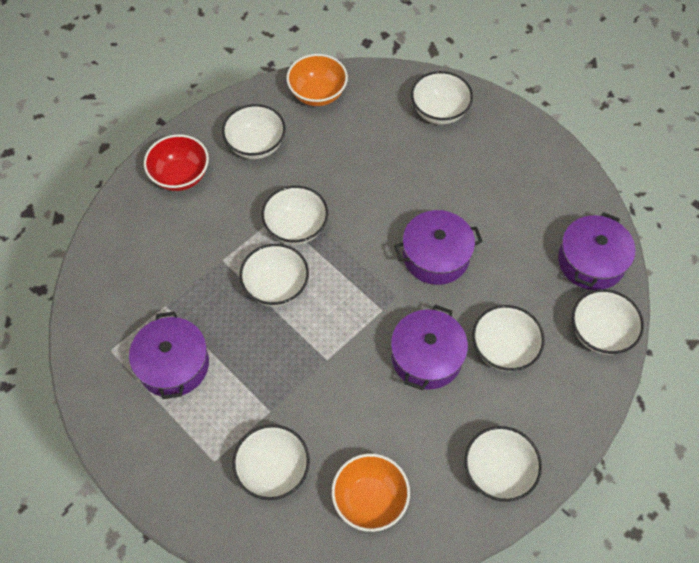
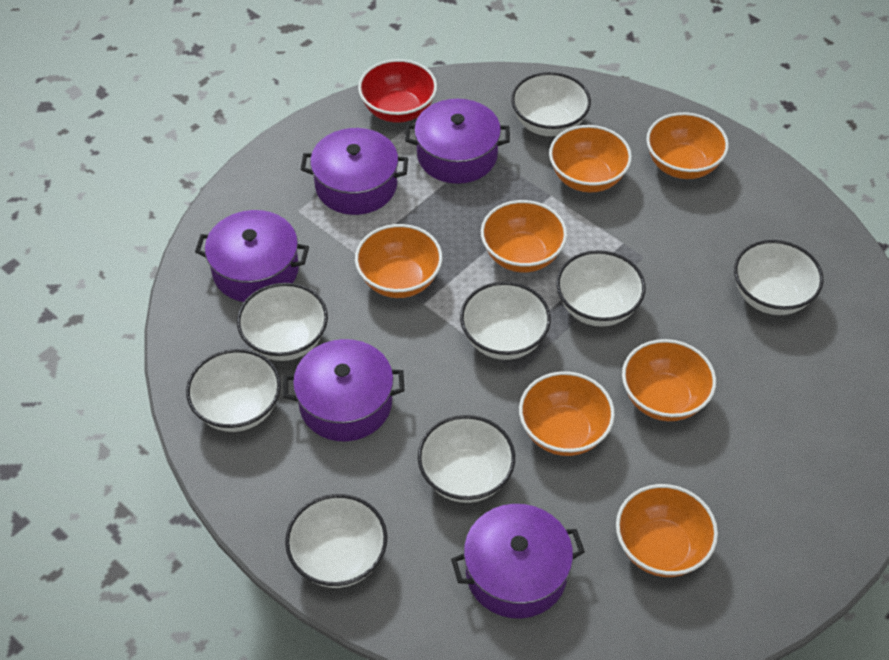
orange bowl: 2 -> 7
purple pot: 4 -> 5

